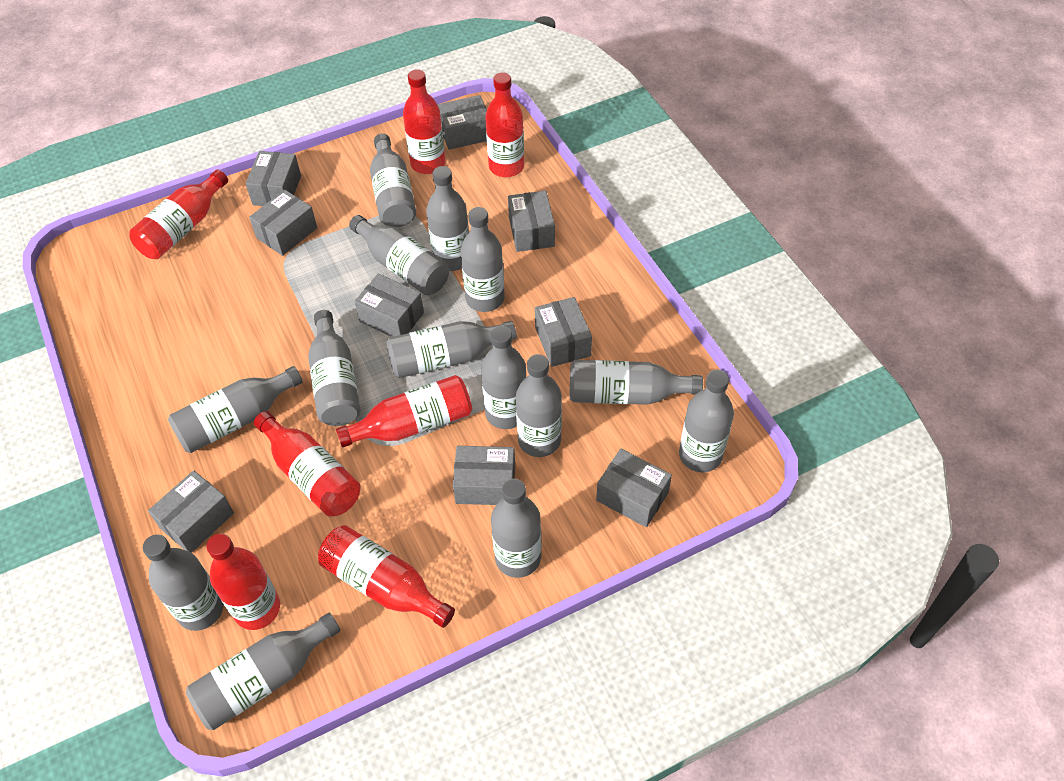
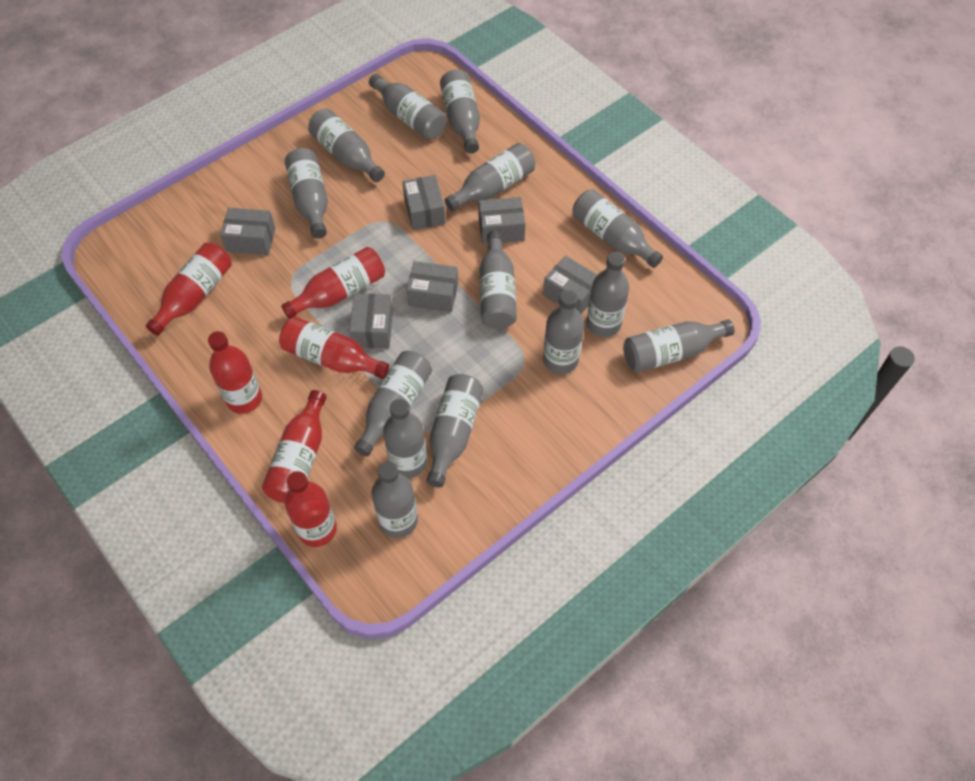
grey box: 9 -> 6
red bottle: 7 -> 6

